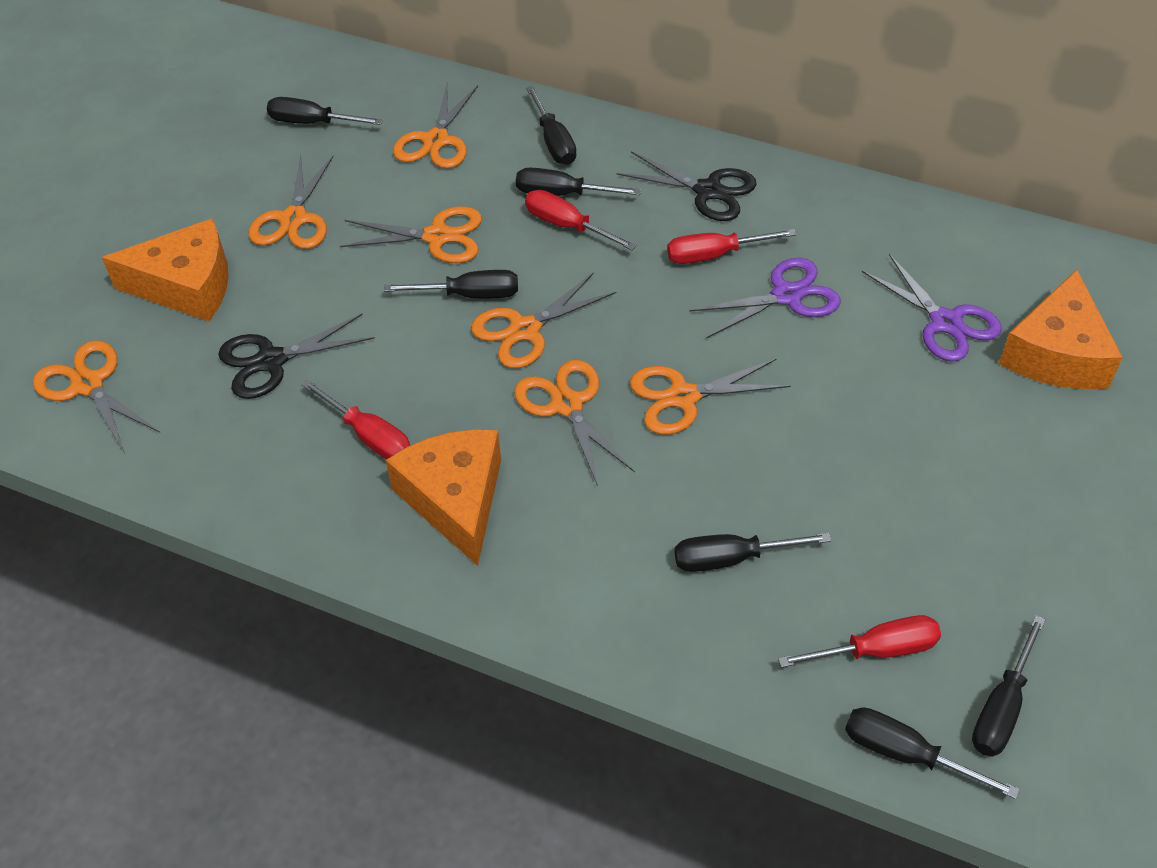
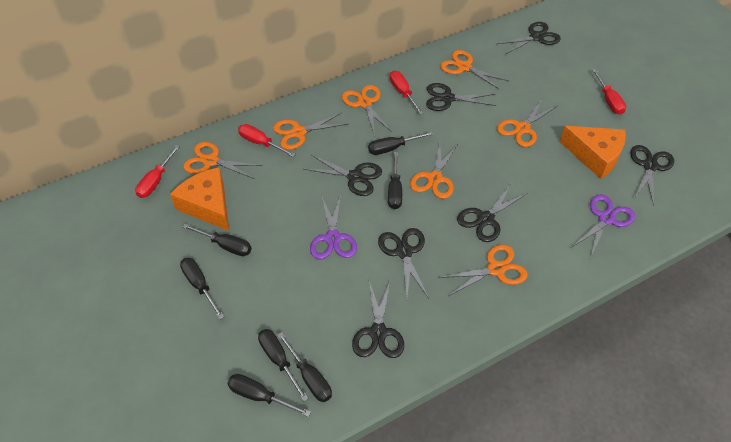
black scissors: 2 -> 7
orange cheese: 3 -> 2

